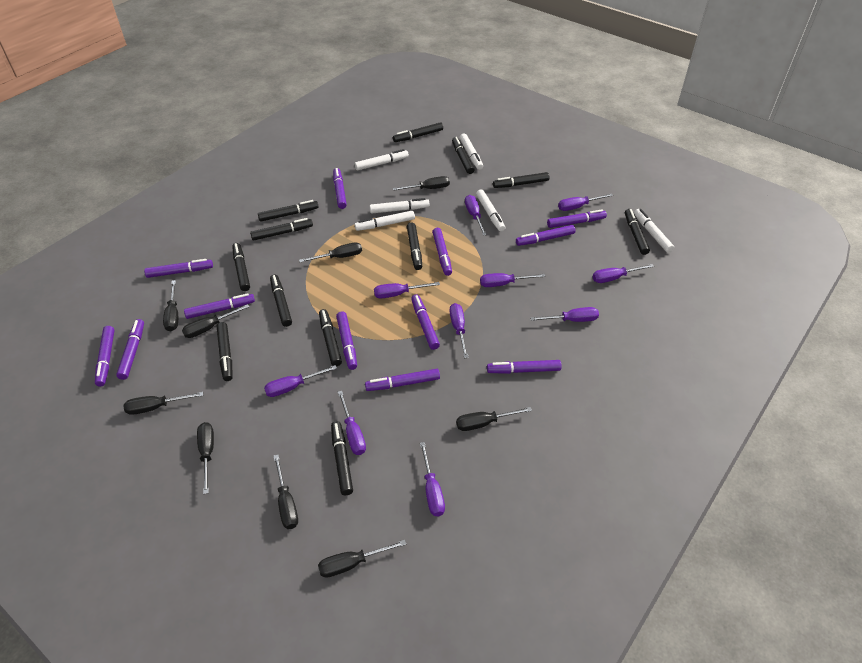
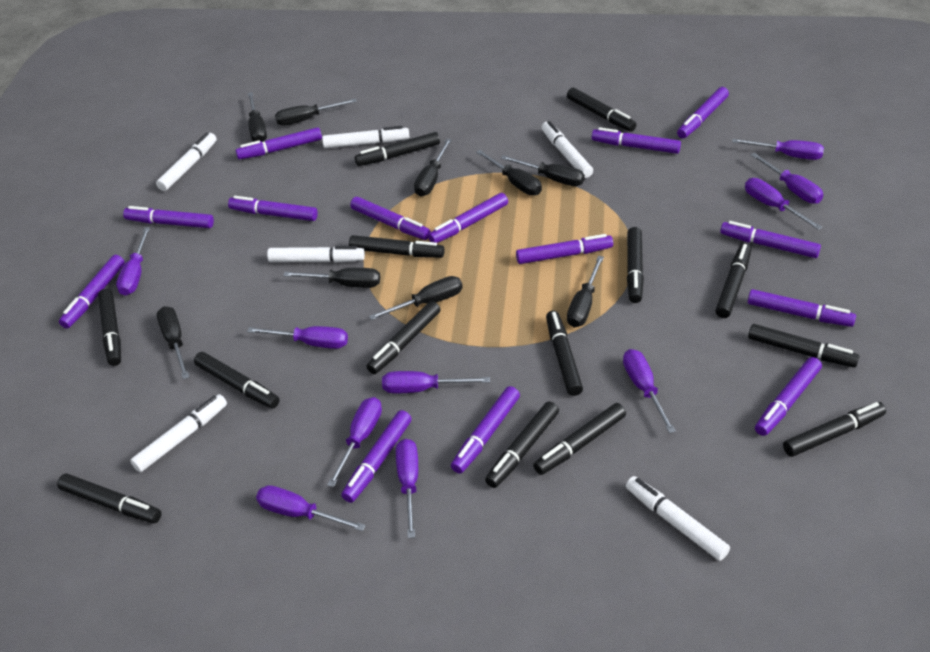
black marker: 12 -> 14
purple marker: 12 -> 14

